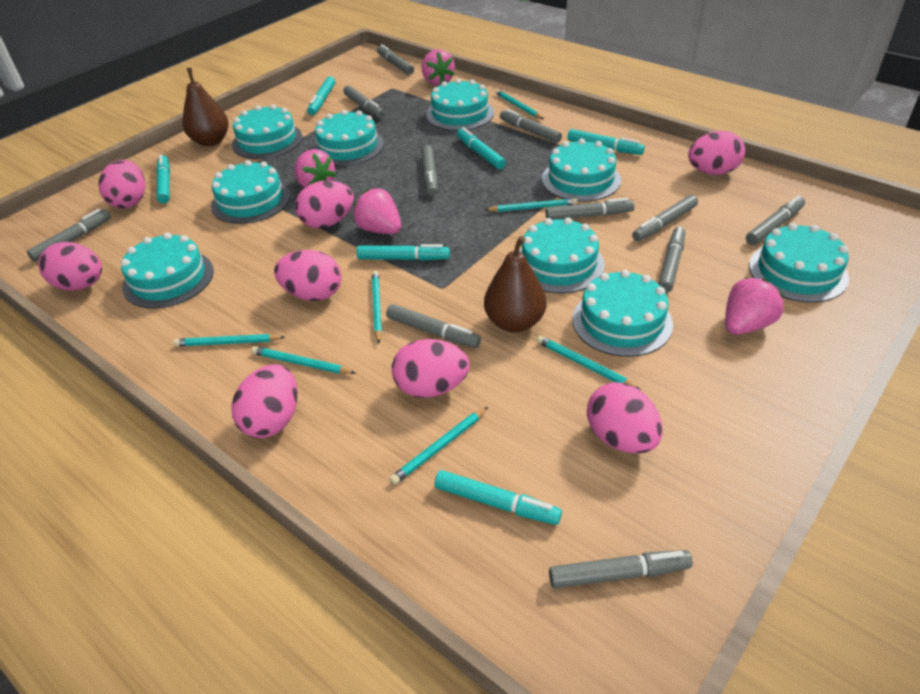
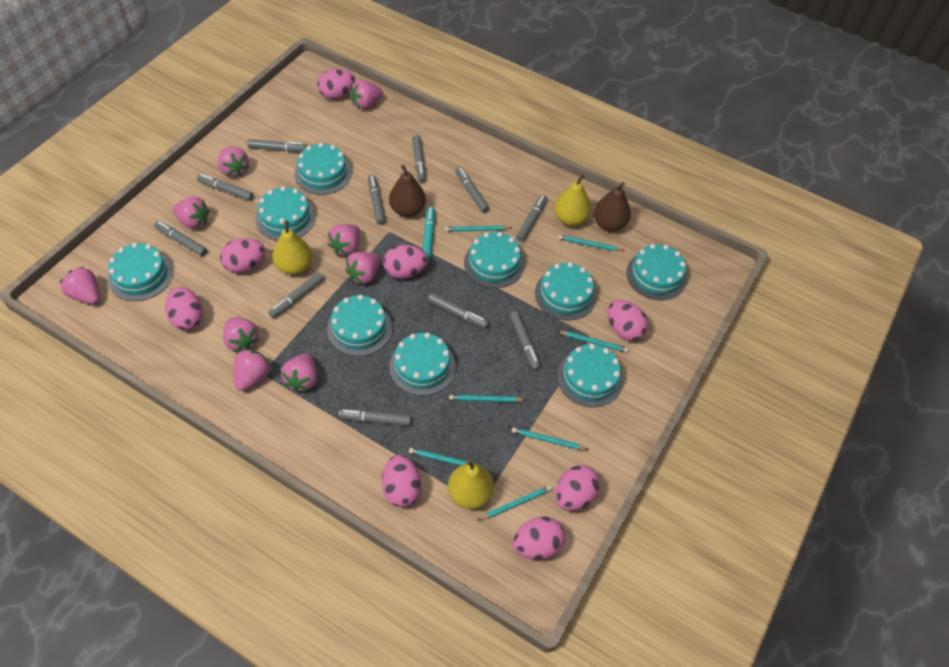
pink strawberry: 4 -> 9
turquoise marker: 6 -> 1
yellow pear: 0 -> 3

